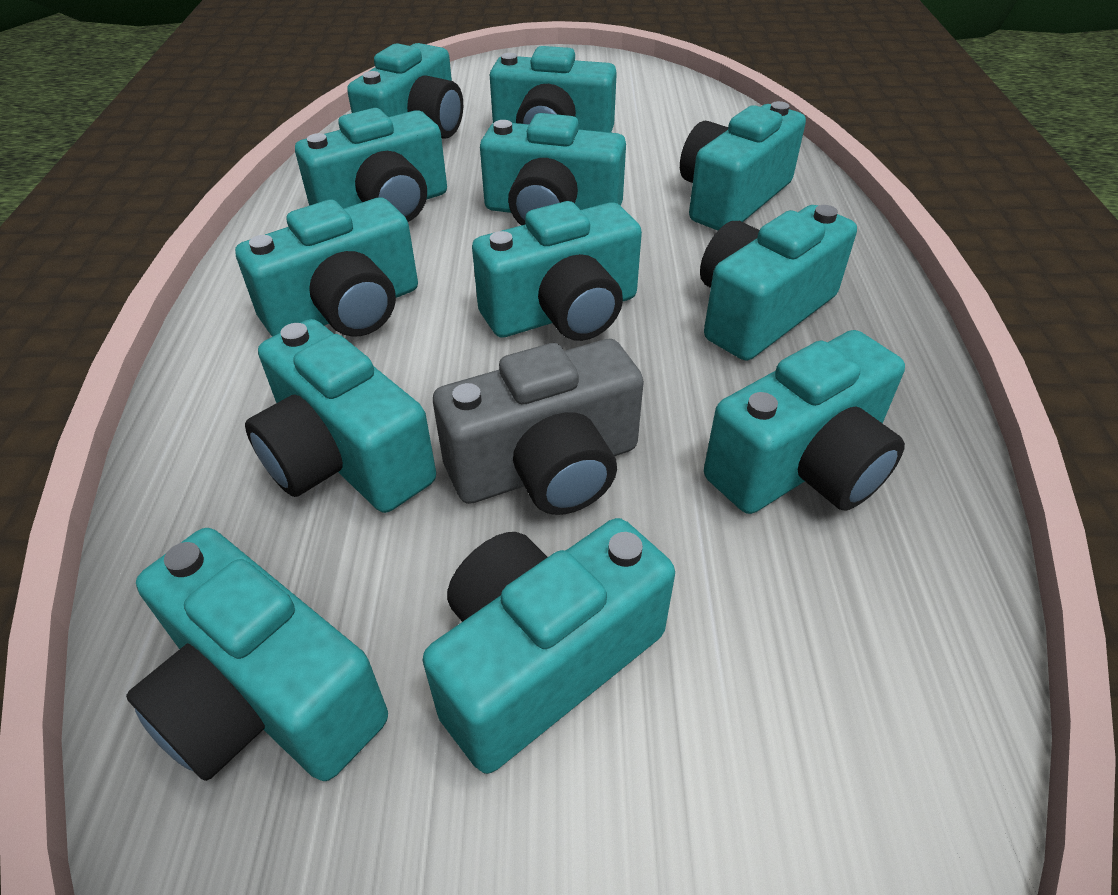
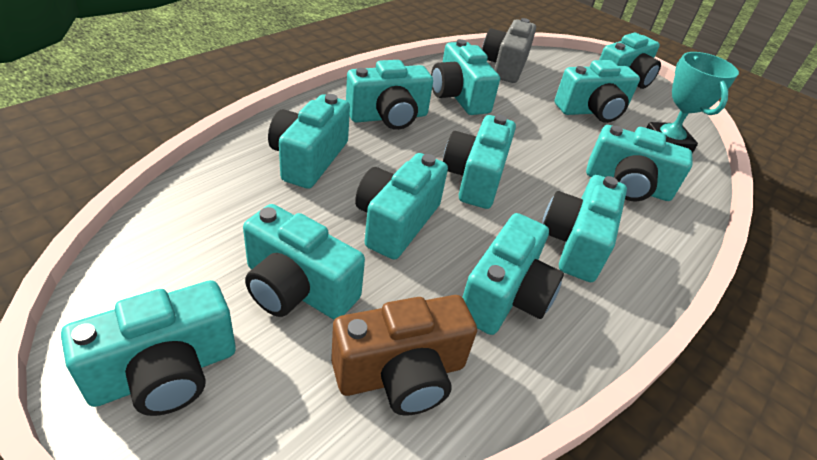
brown camera: 0 -> 1
turquoise trophy: 0 -> 1

